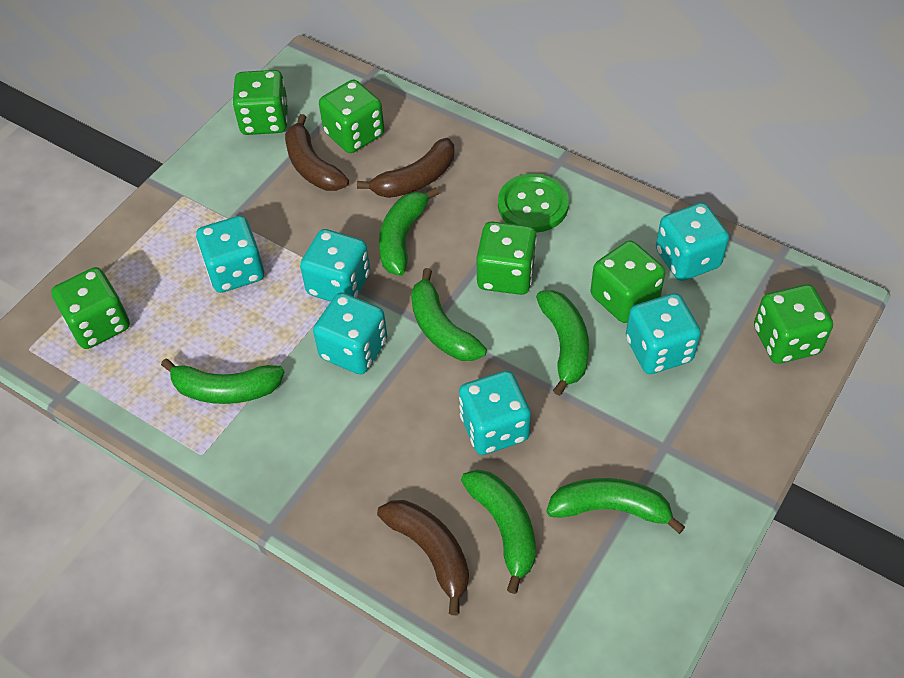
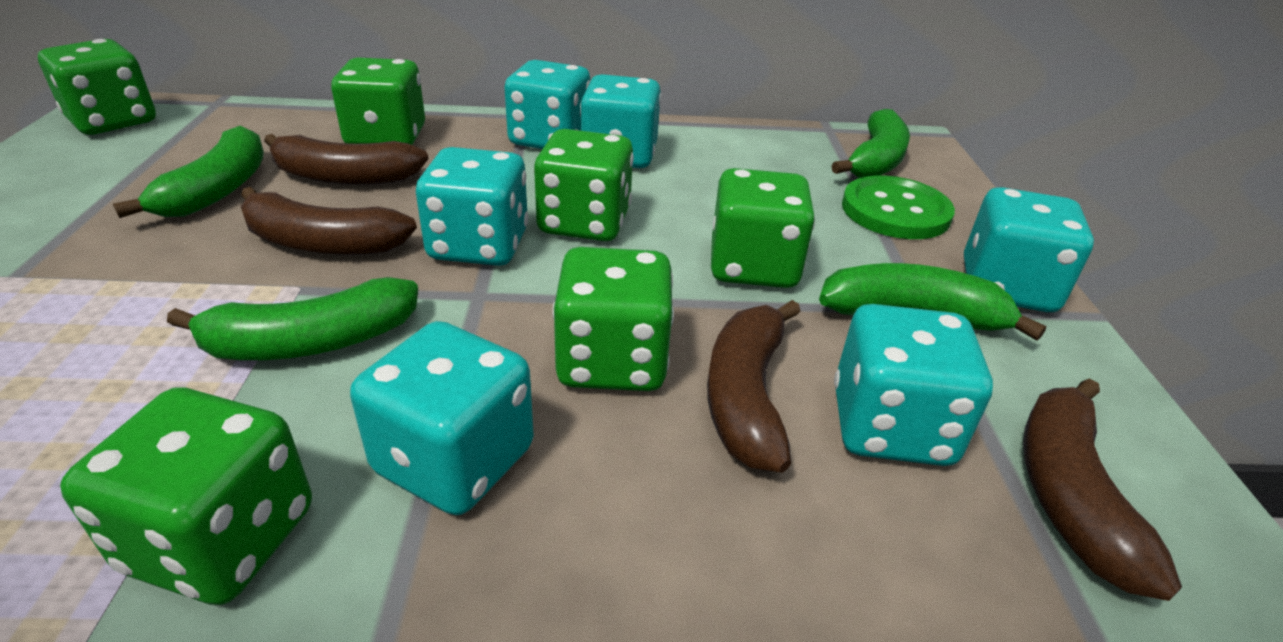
brown banana: 3 -> 4
green banana: 6 -> 4

